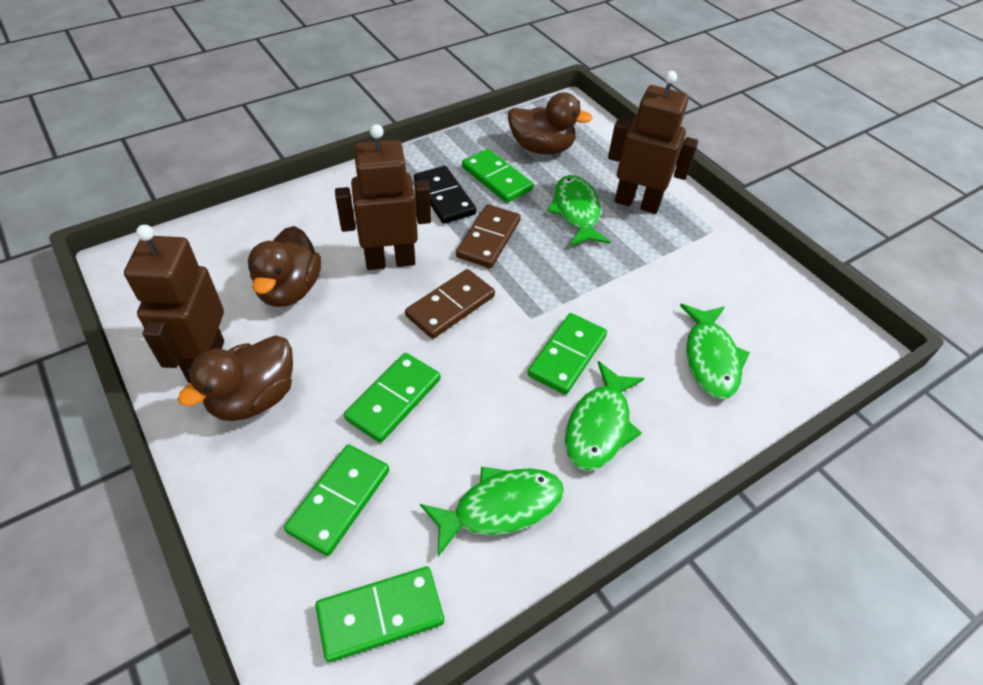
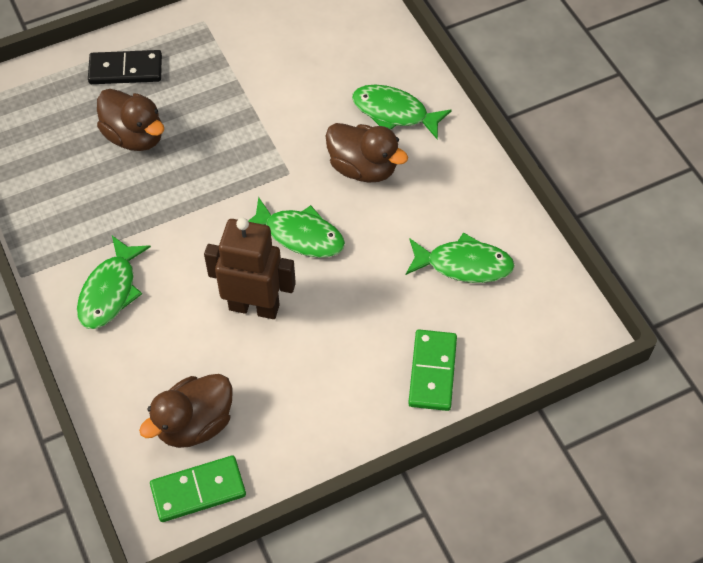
brown domino: 2 -> 0
brown robot: 3 -> 1
green domino: 5 -> 2

